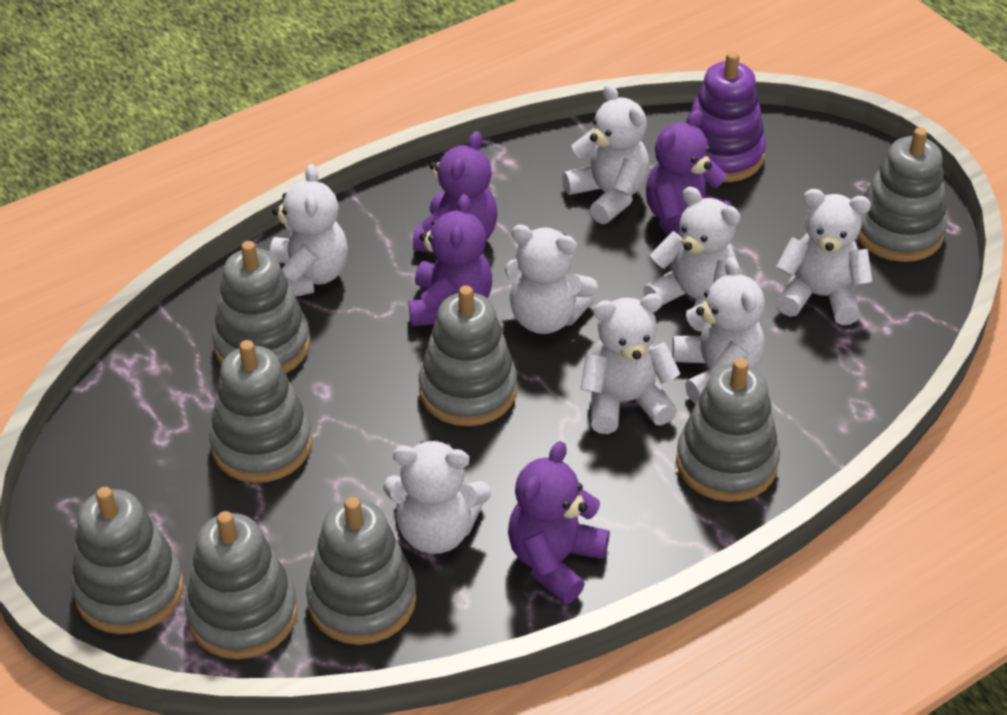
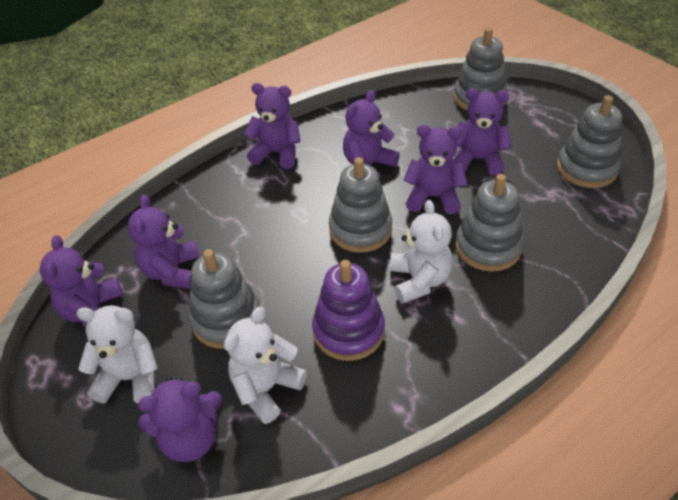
grey stacking toy: 8 -> 5
purple teddy bear: 4 -> 7
white teddy bear: 8 -> 3

